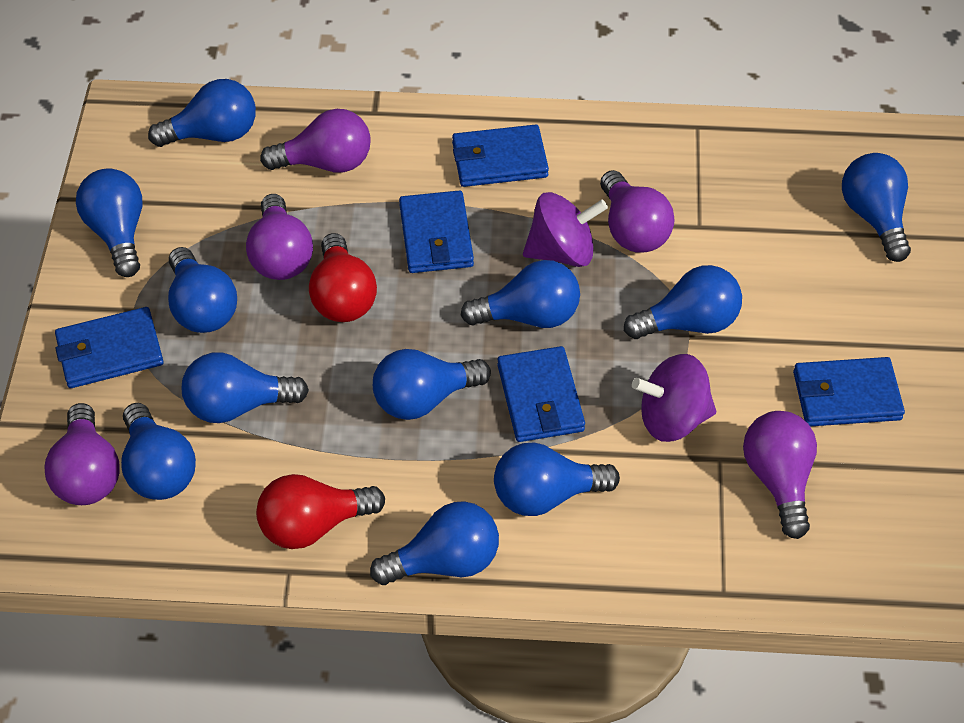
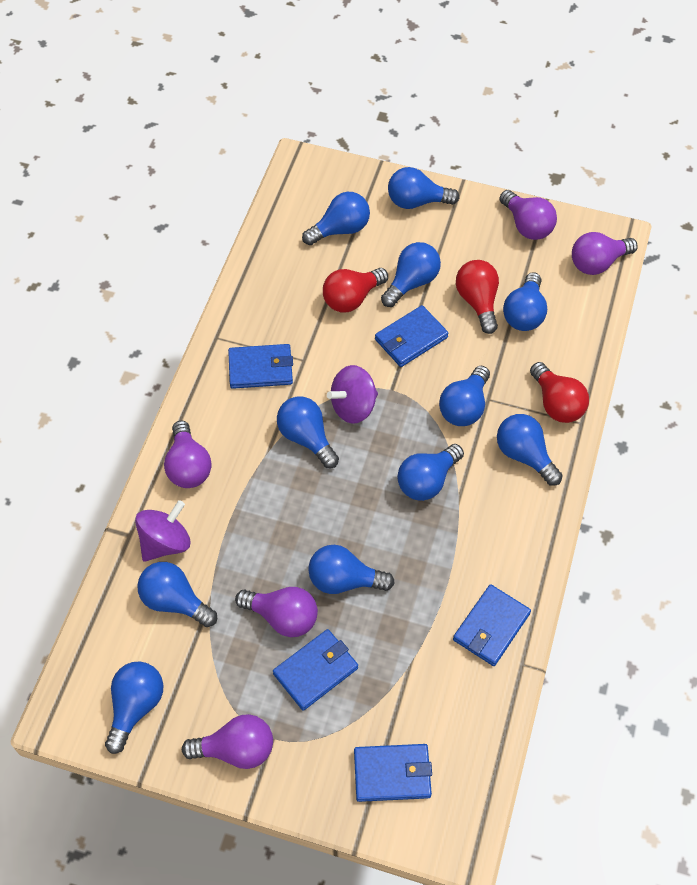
red light bulb: 2 -> 3

